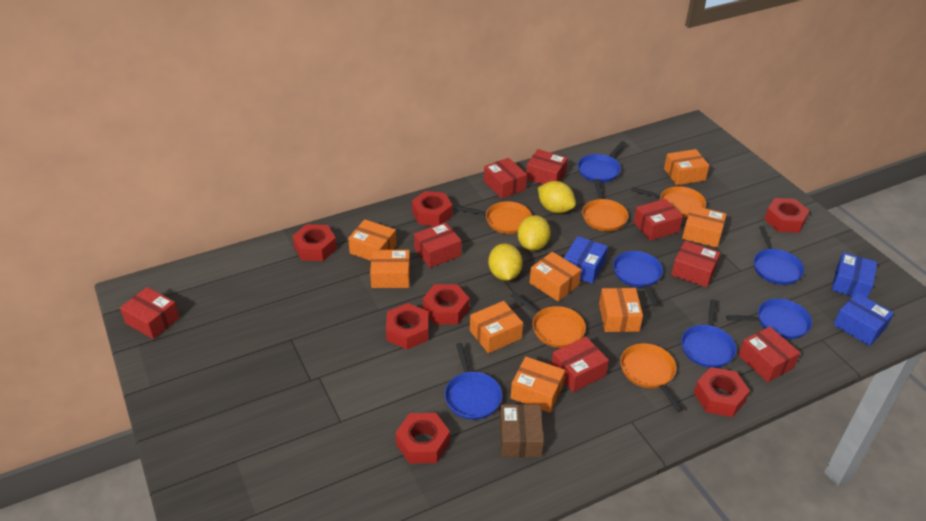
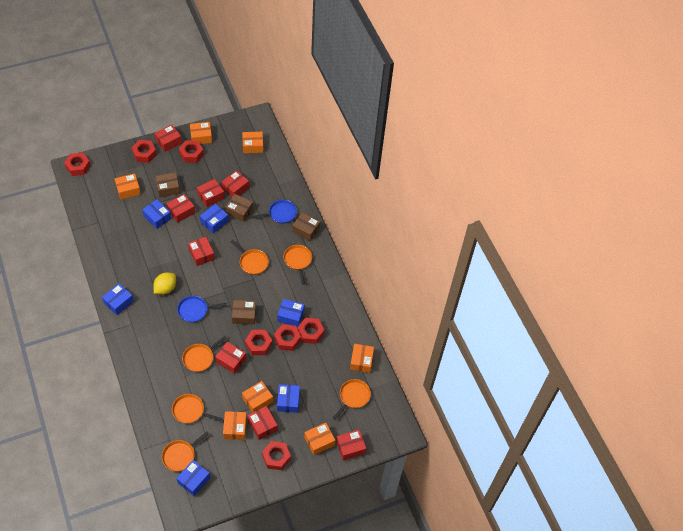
blue box: 3 -> 6
blue pan: 6 -> 2
brown box: 1 -> 4
orange box: 8 -> 7
orange pan: 5 -> 6
yellow lemon: 3 -> 1

